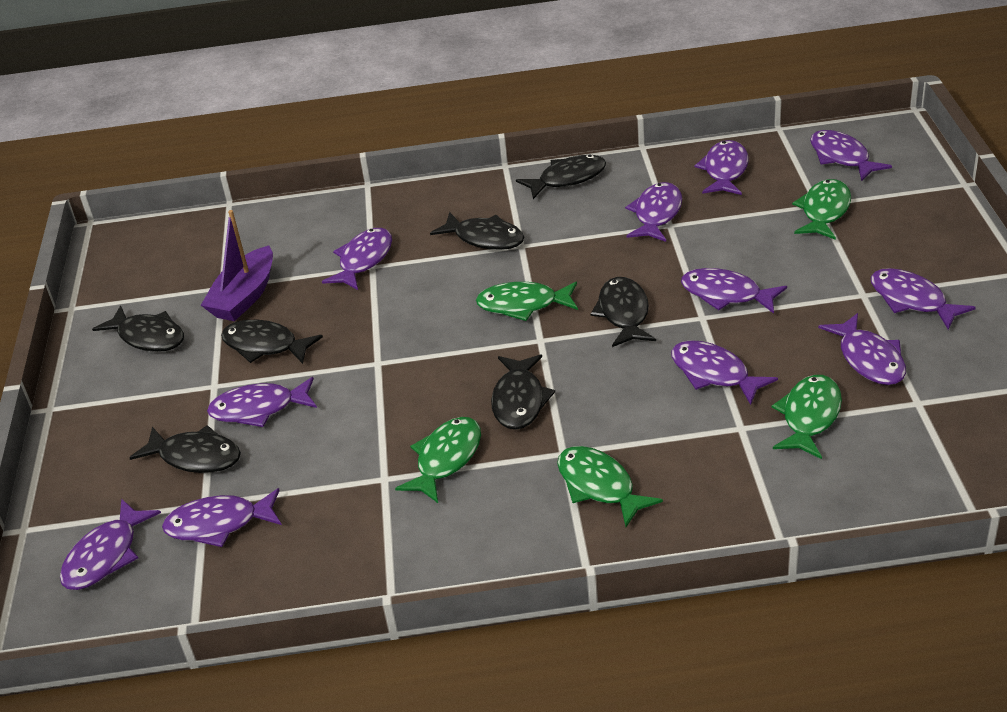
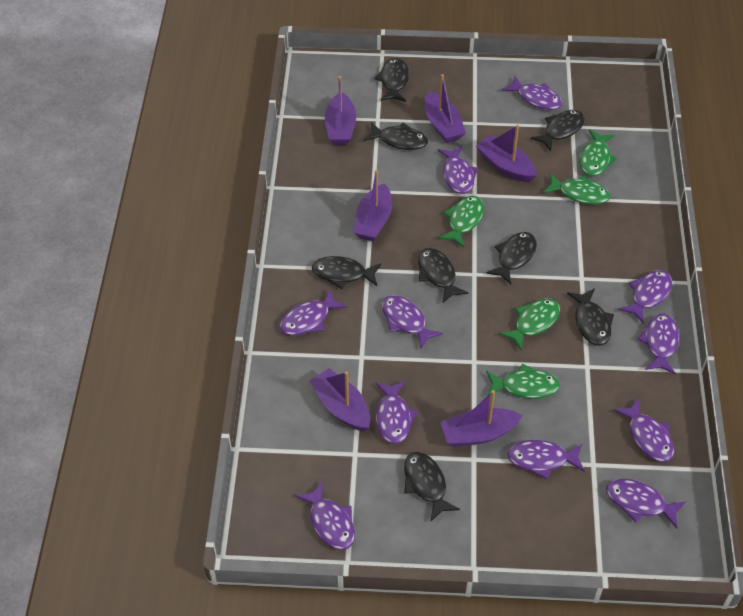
black fish: 7 -> 8
purple boat: 1 -> 6

